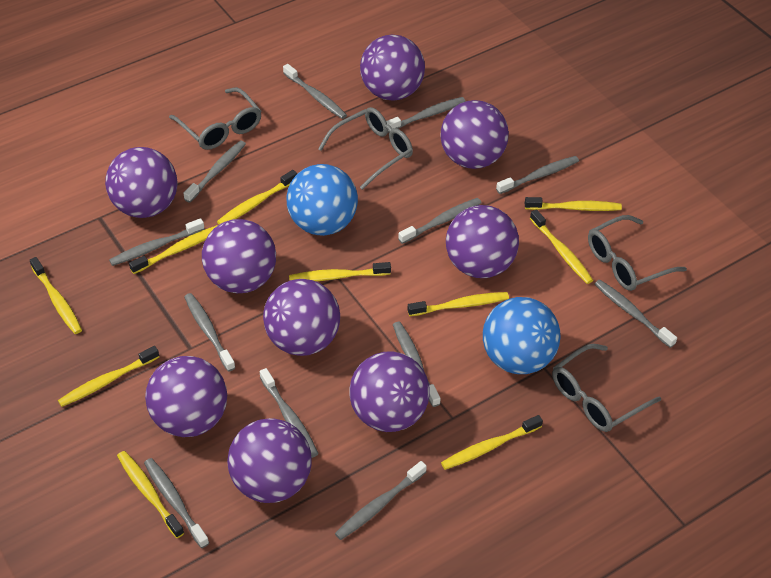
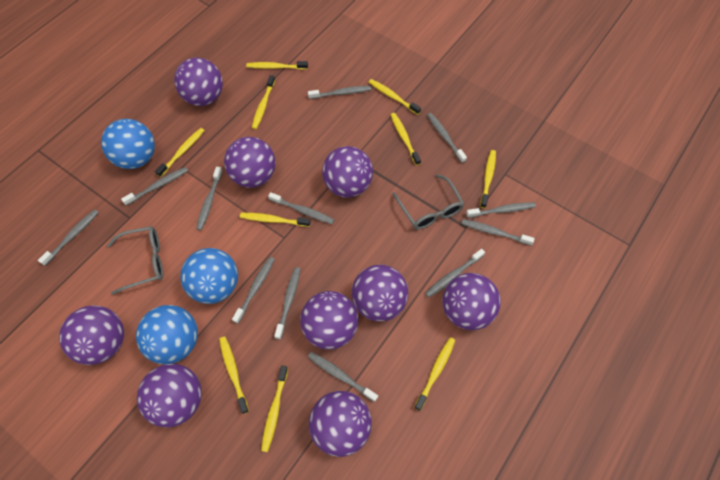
blue ball: 2 -> 3
grey glasses: 4 -> 2

